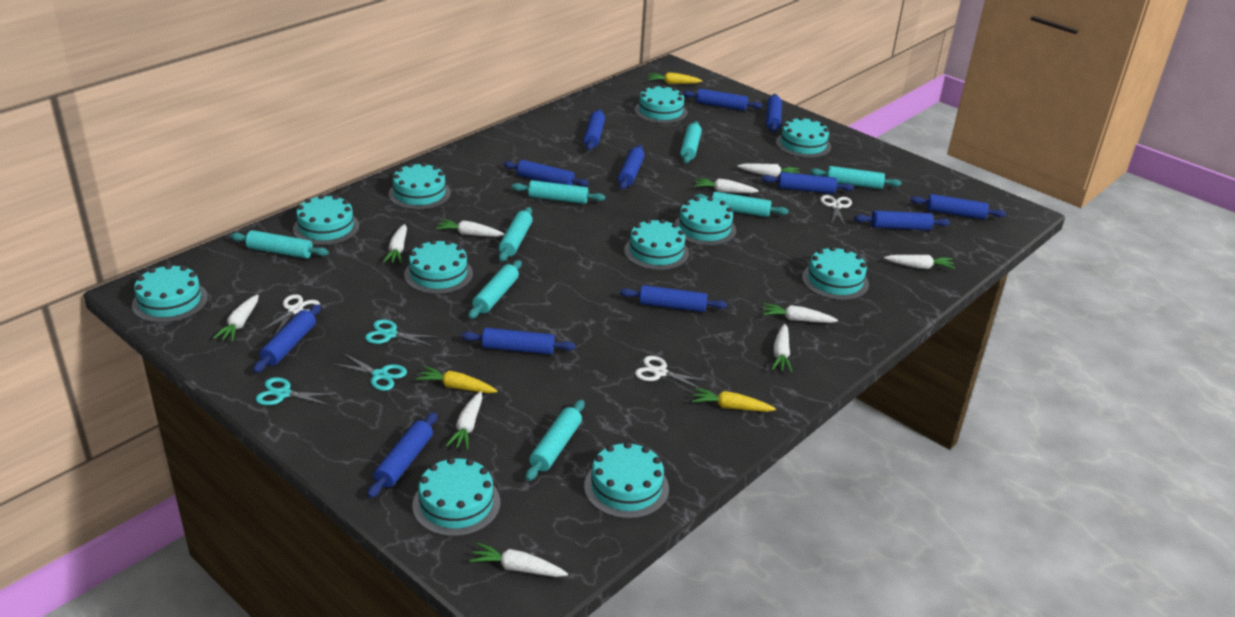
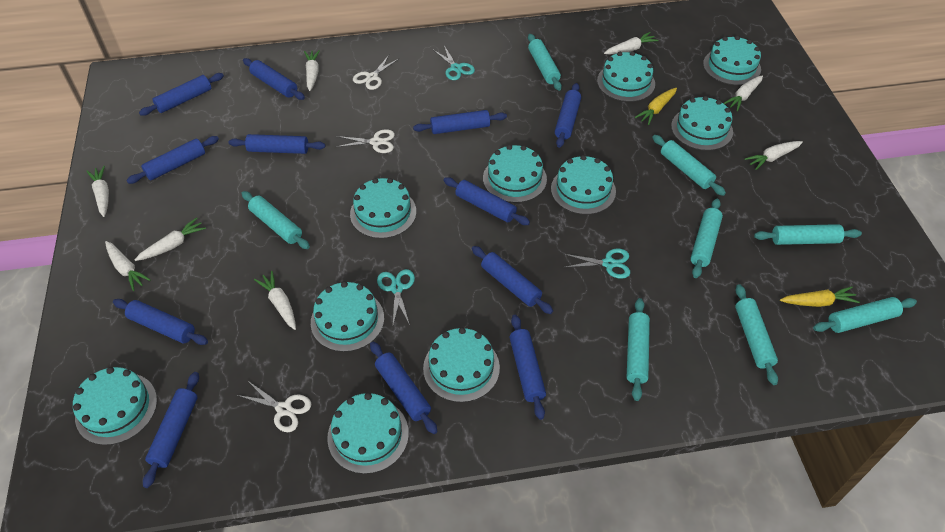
turquoise cake: 11 -> 10
white carrot: 10 -> 8
yellow carrot: 3 -> 2

